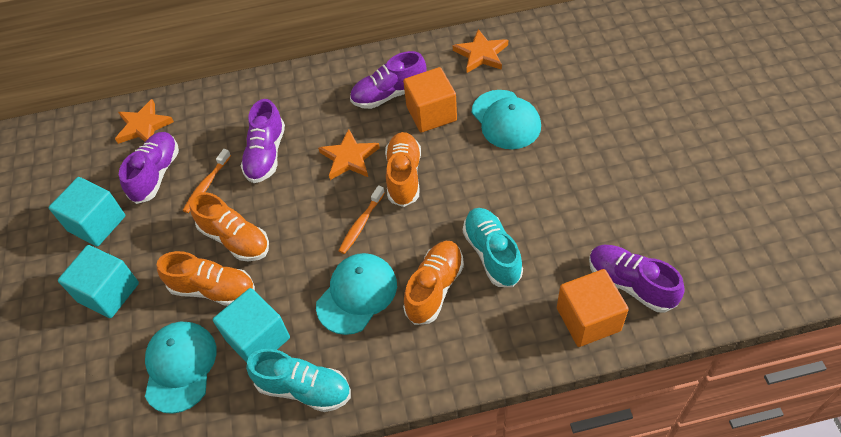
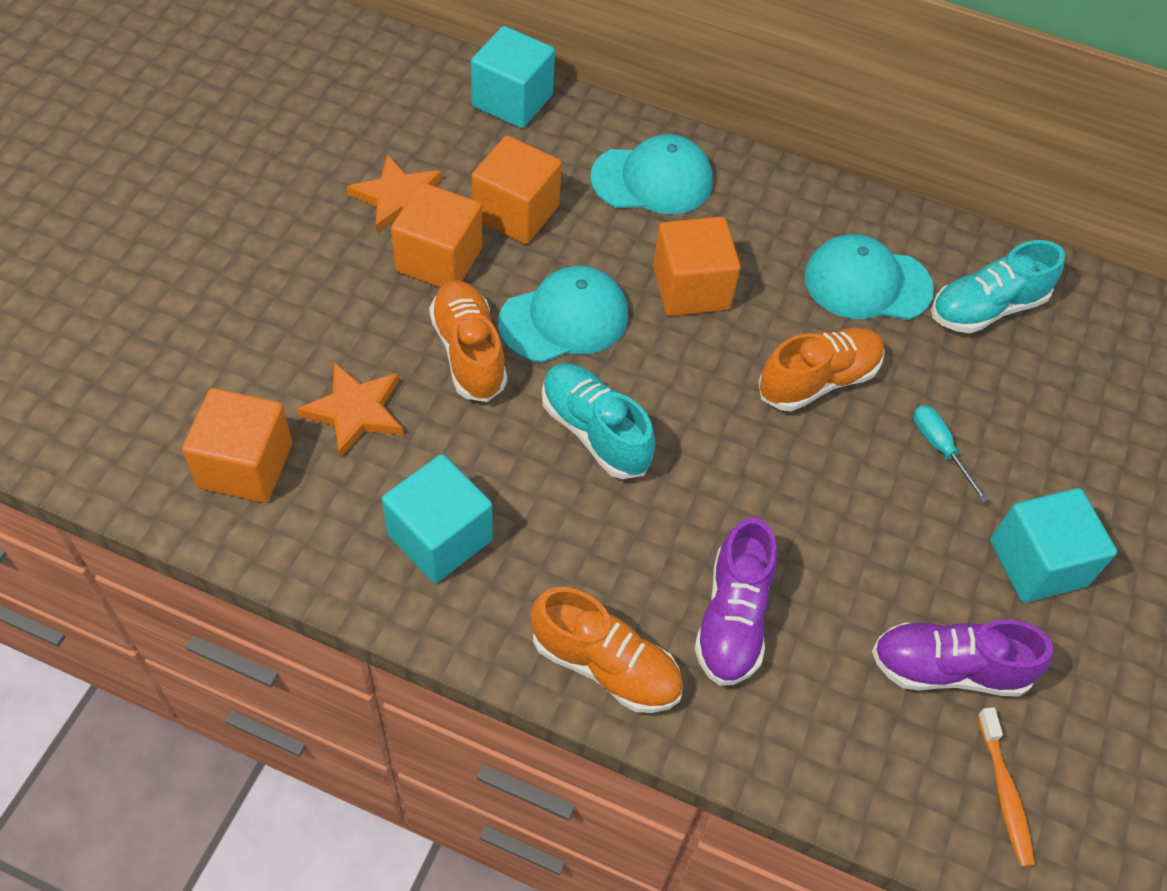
orange cube: 2 -> 4
orange shoe: 4 -> 3
orange star: 3 -> 2
orange toothbrush: 2 -> 1
purple shoe: 4 -> 2
turquoise screwdriver: 0 -> 1

